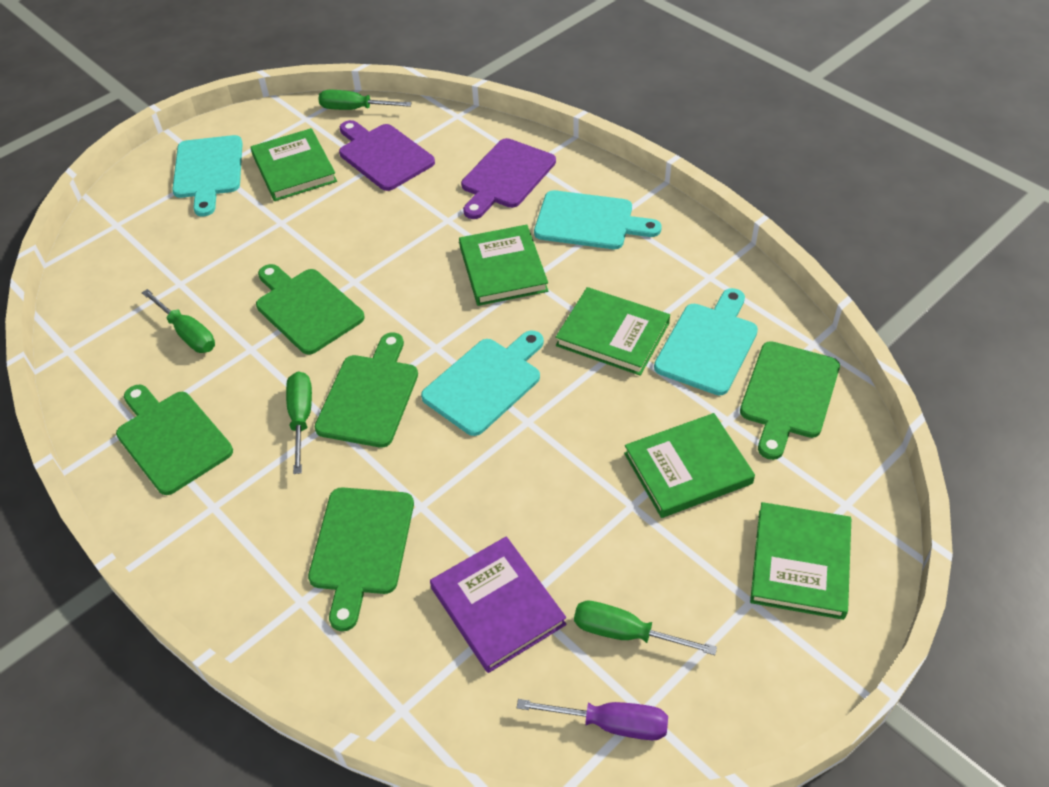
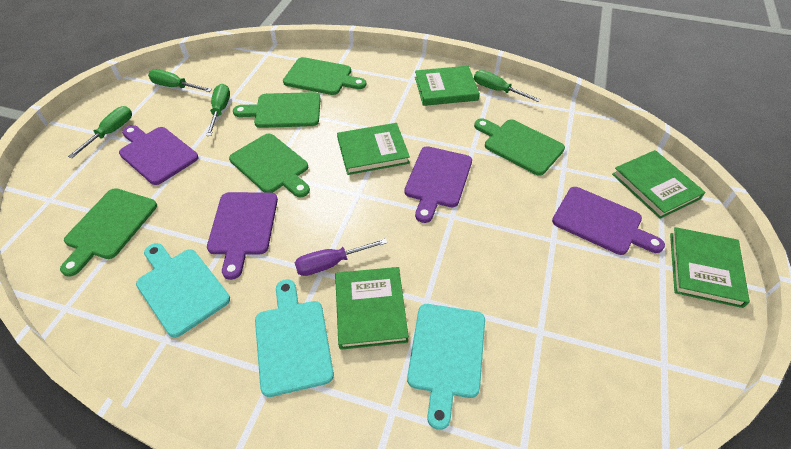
purple book: 1 -> 0
purple cutting board: 2 -> 4
turquoise cutting board: 4 -> 3

